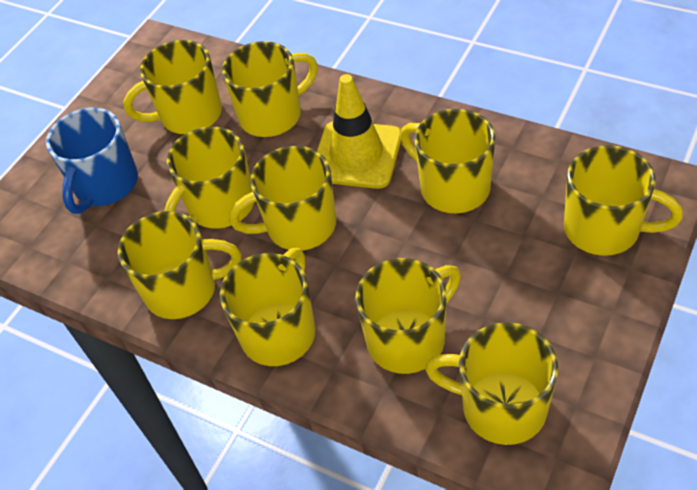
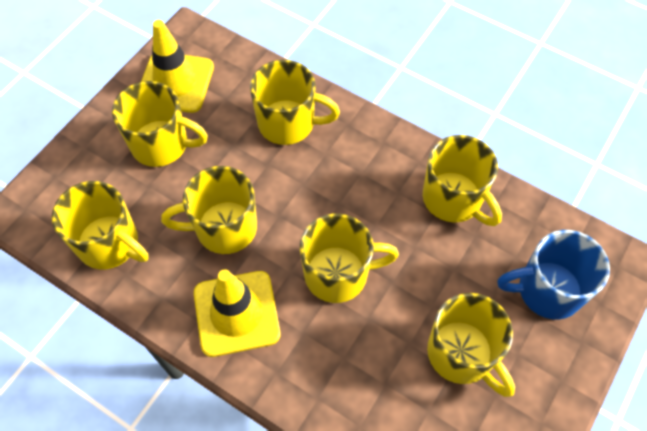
yellow mug: 10 -> 7
yellow traffic cone: 1 -> 2

